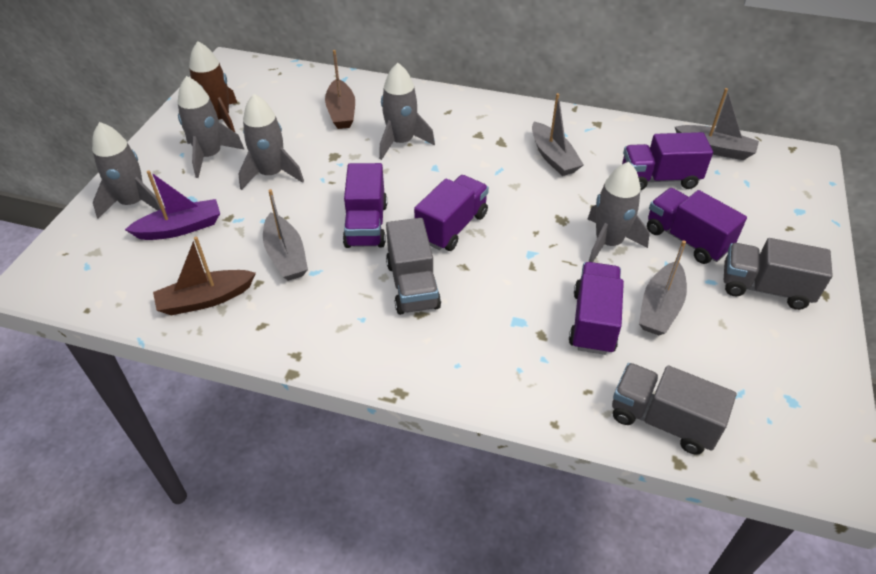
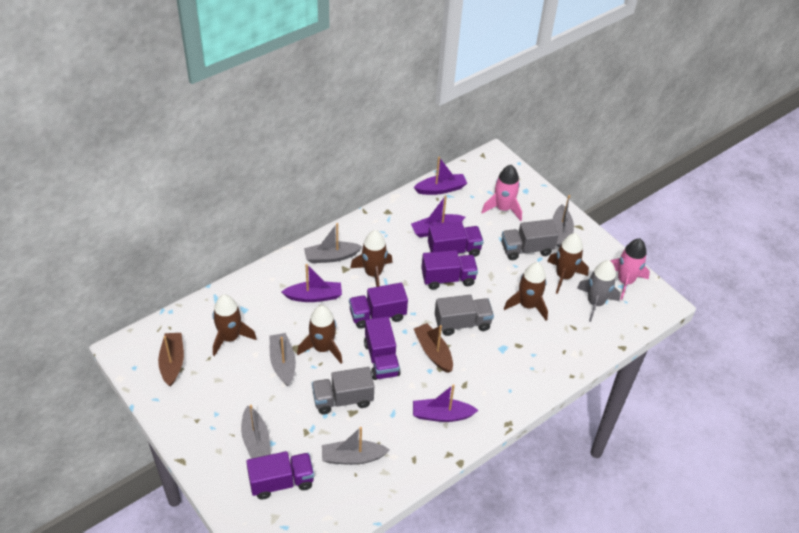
brown rocket: 1 -> 5
grey boat: 4 -> 5
grey rocket: 5 -> 1
pink rocket: 0 -> 2
purple boat: 1 -> 4

